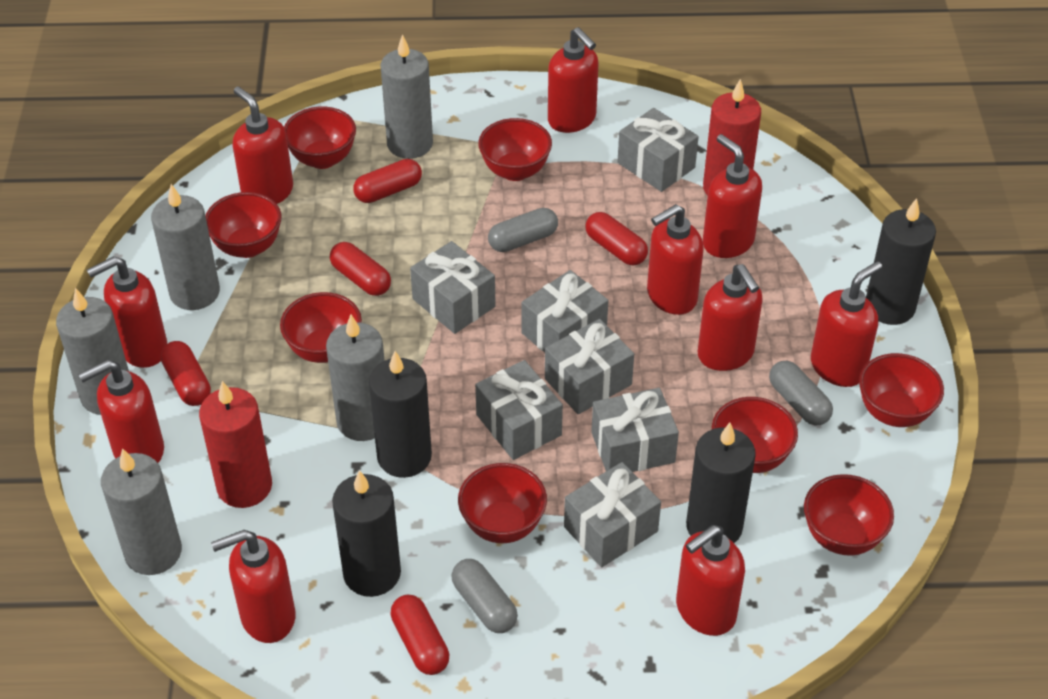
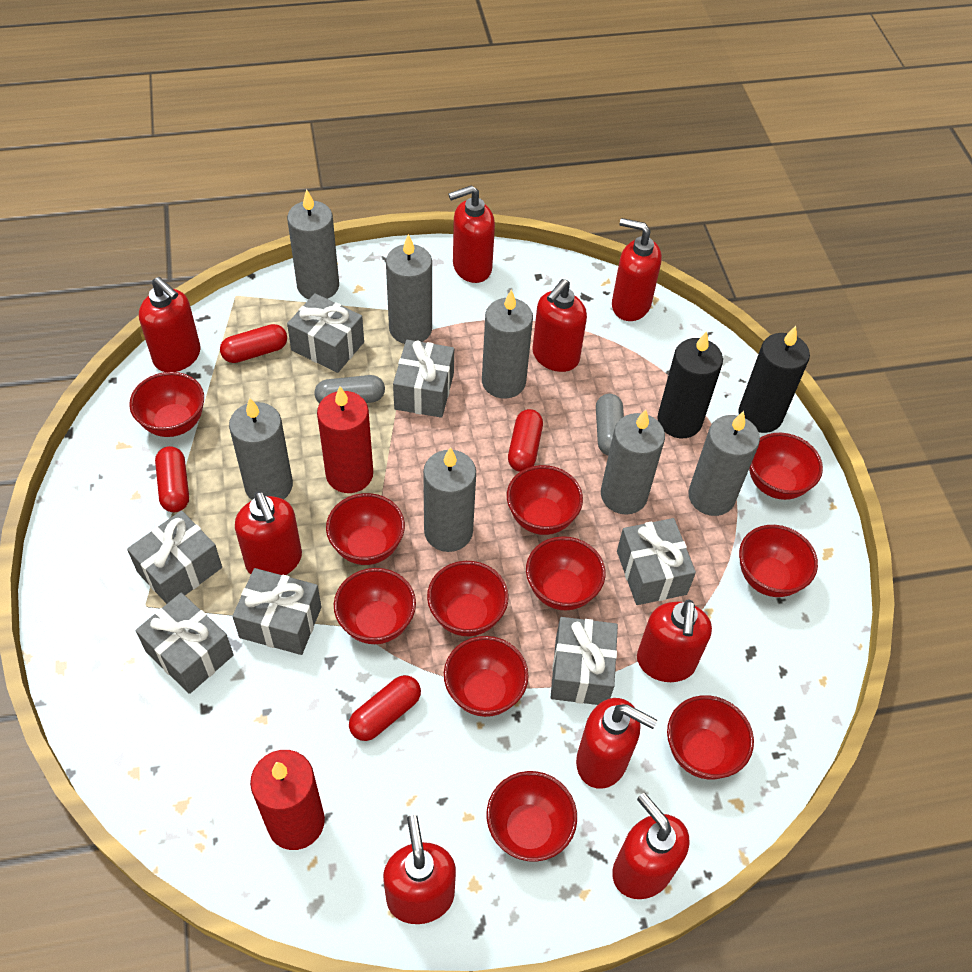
black candle: 4 -> 2
grey candle: 5 -> 7
grey capsule: 3 -> 2
red bowl: 8 -> 11
red capsule: 5 -> 4
red soap dispenser: 10 -> 9

